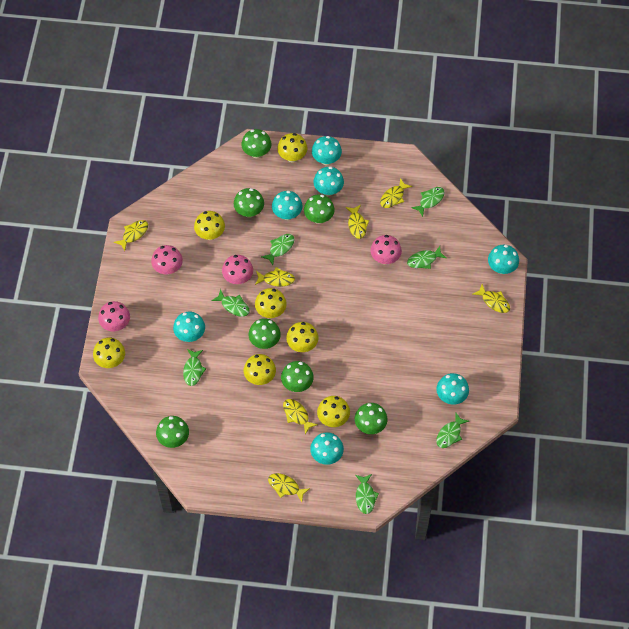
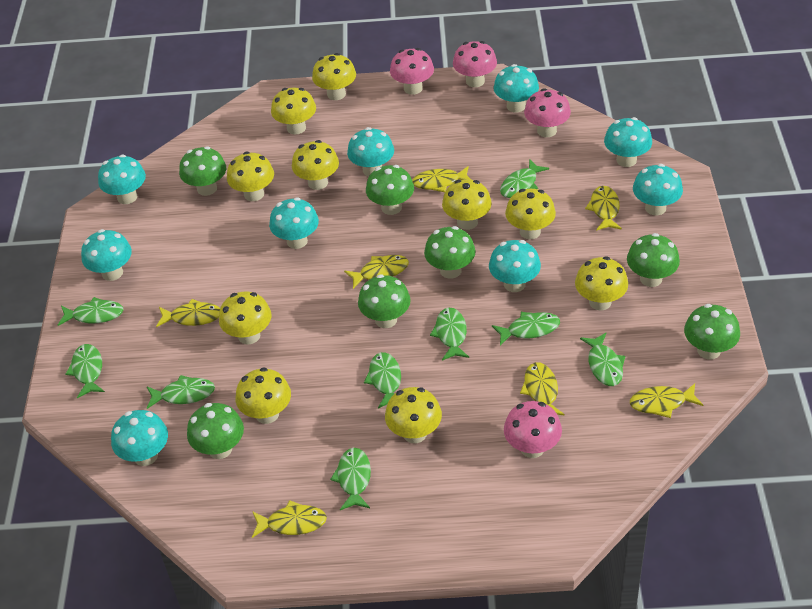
green fish: 7 -> 9
turquoise mushroom: 7 -> 9
yellow mushroom: 7 -> 10

